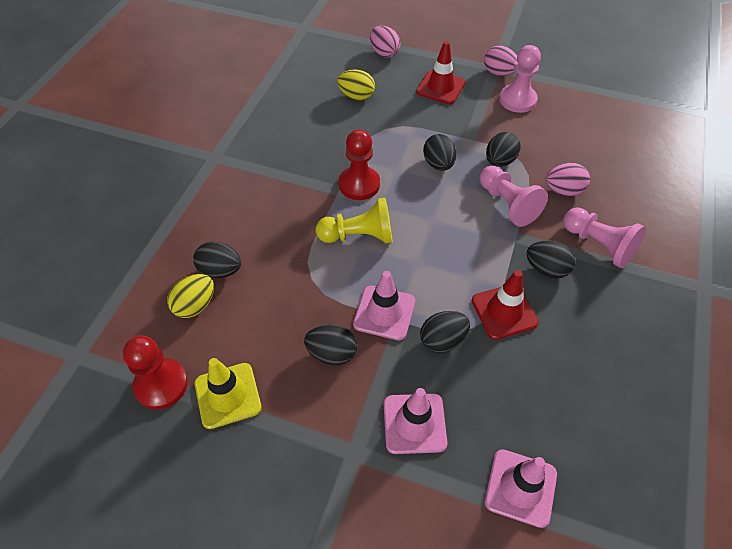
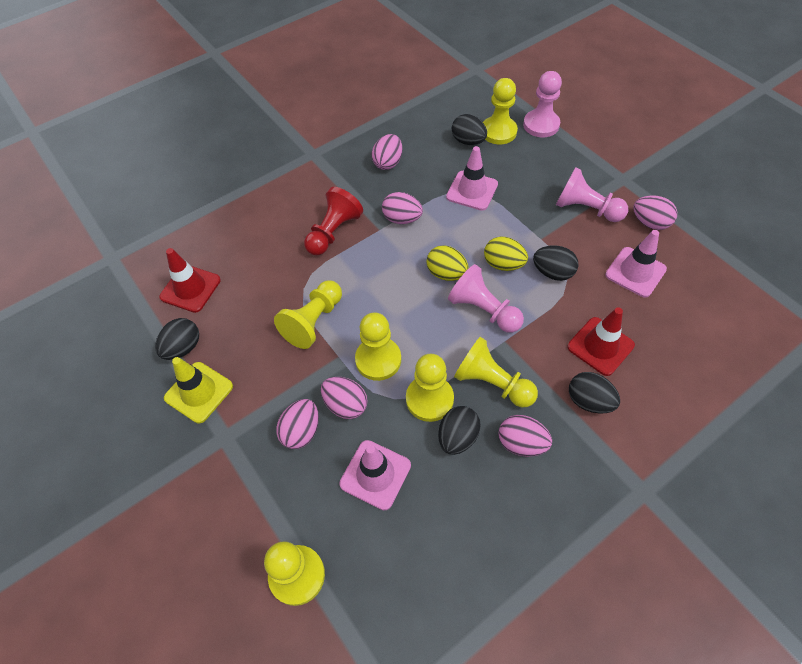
black egg: 6 -> 5
pink egg: 3 -> 6
red pawn: 2 -> 1
yellow pawn: 1 -> 6

